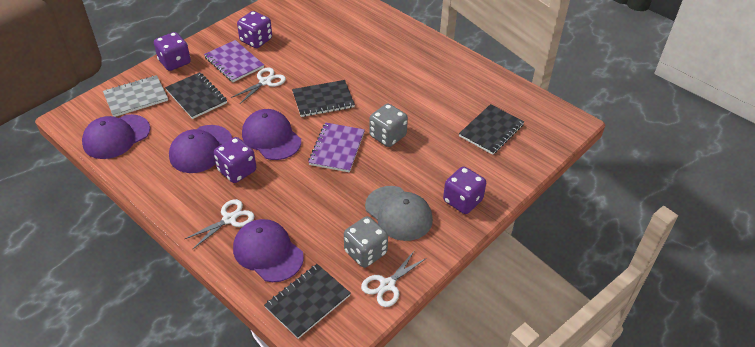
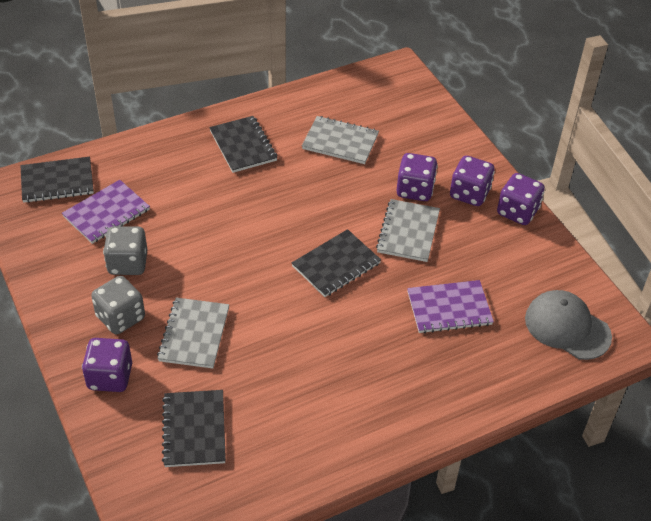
grey notebook: 1 -> 3
purple cap: 4 -> 0
white scissors: 3 -> 0

